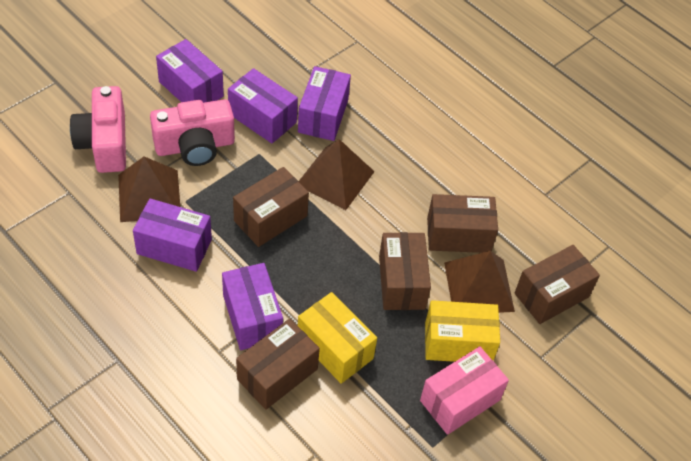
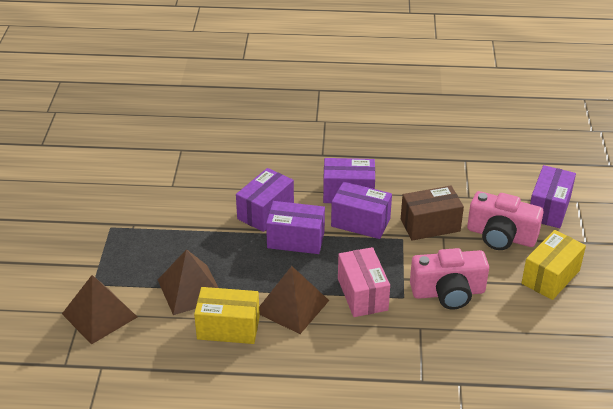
brown box: 5 -> 1

